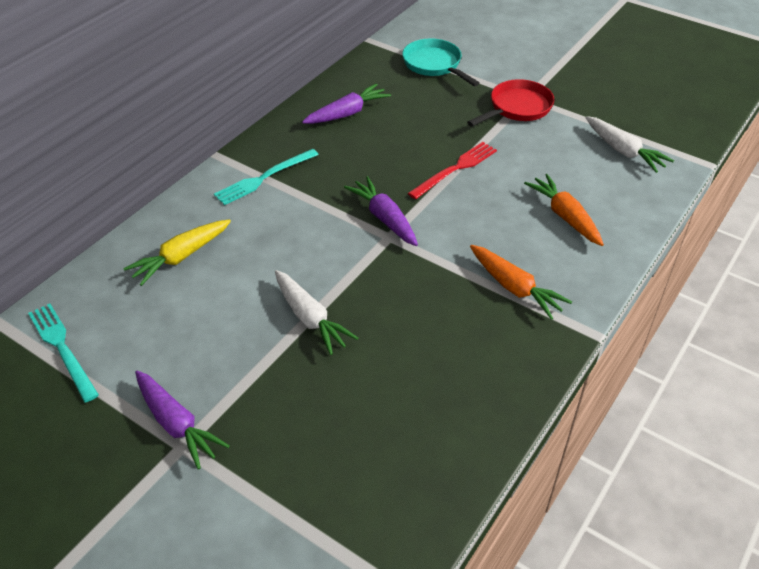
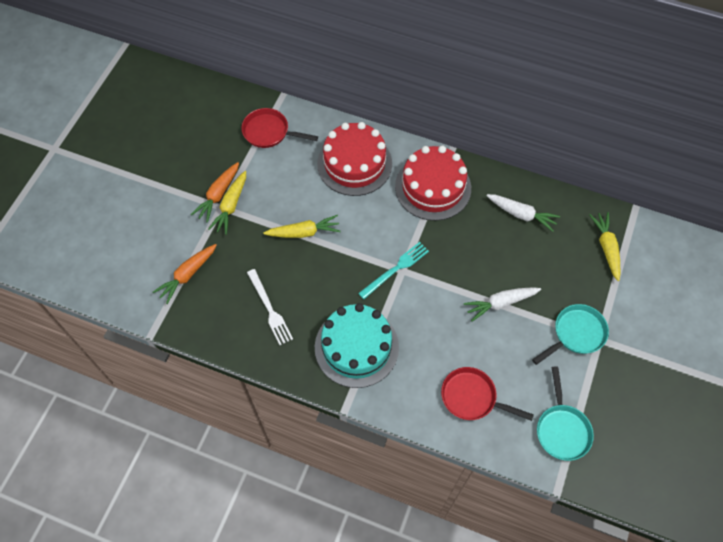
purple carrot: 3 -> 0
red cake: 0 -> 2
red fork: 1 -> 0
red pan: 1 -> 2
turquoise cake: 0 -> 1
turquoise fork: 2 -> 1
turquoise pan: 1 -> 2
white fork: 0 -> 1
yellow carrot: 1 -> 3

